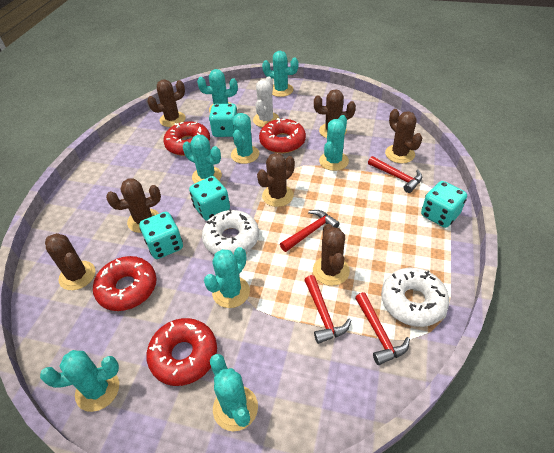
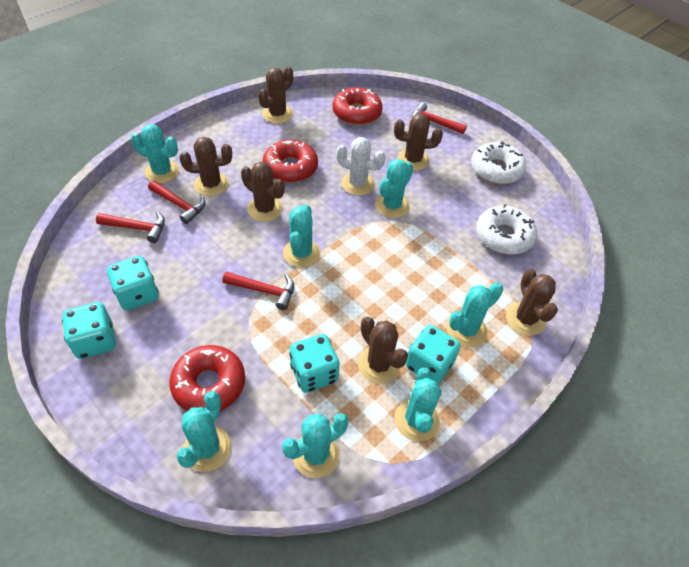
brown cactus: 7 -> 6
red donut: 4 -> 3
turquoise cactus: 8 -> 7

